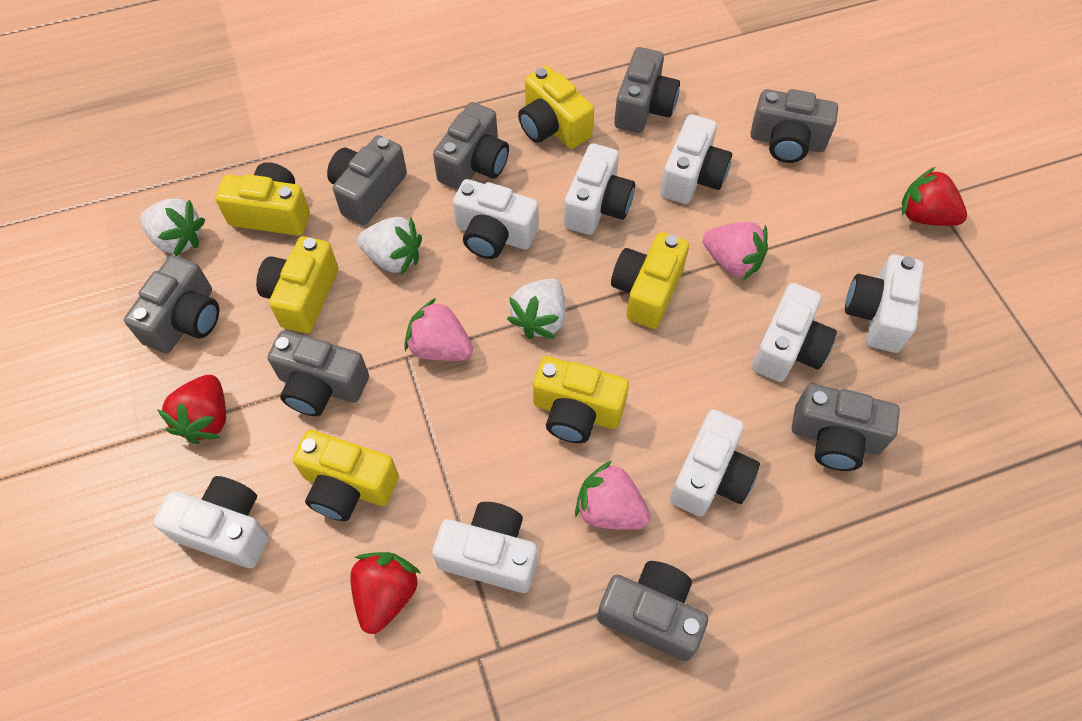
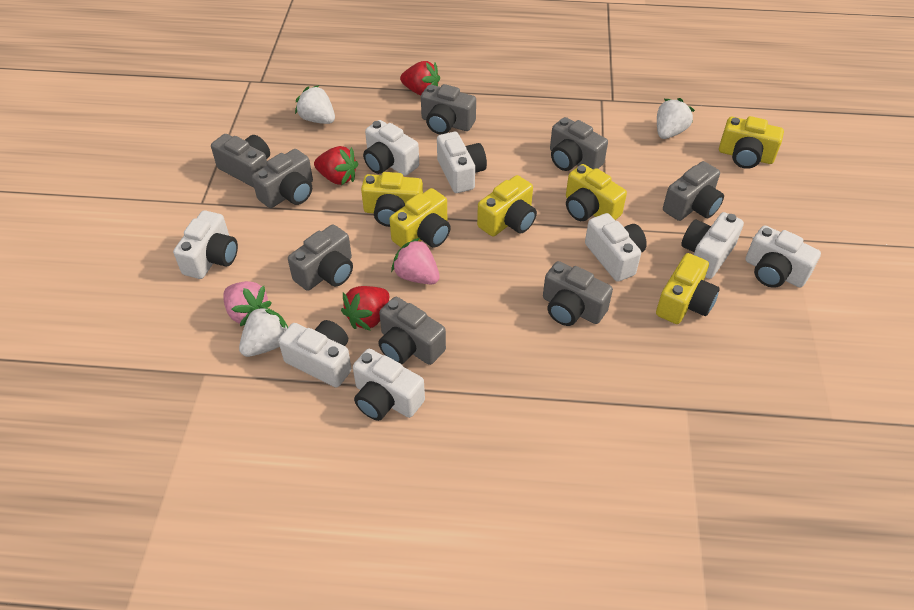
pink strawberry: 3 -> 2

